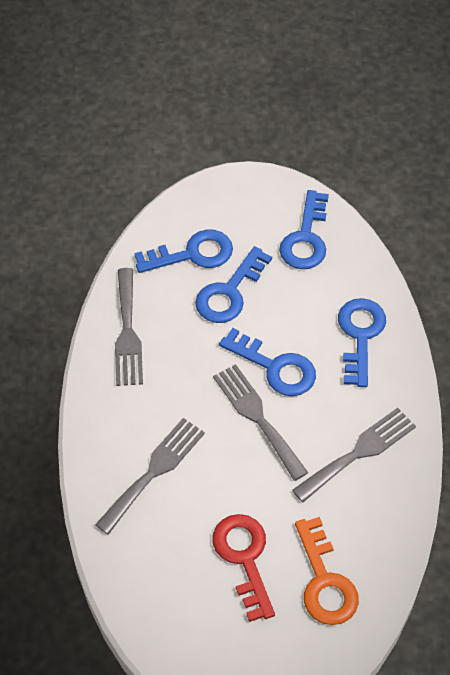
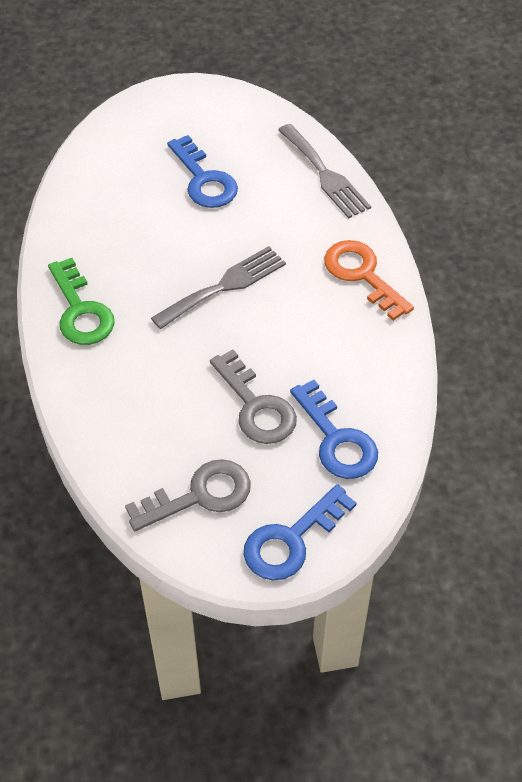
blue key: 5 -> 3
green key: 0 -> 1
grey fork: 4 -> 2
grey key: 0 -> 2
red key: 1 -> 0

